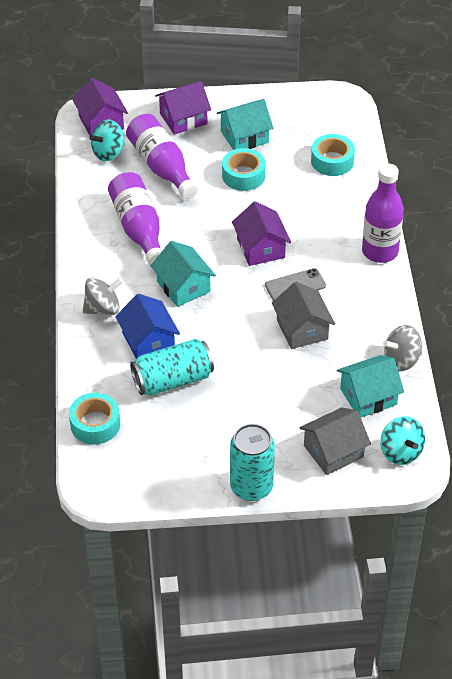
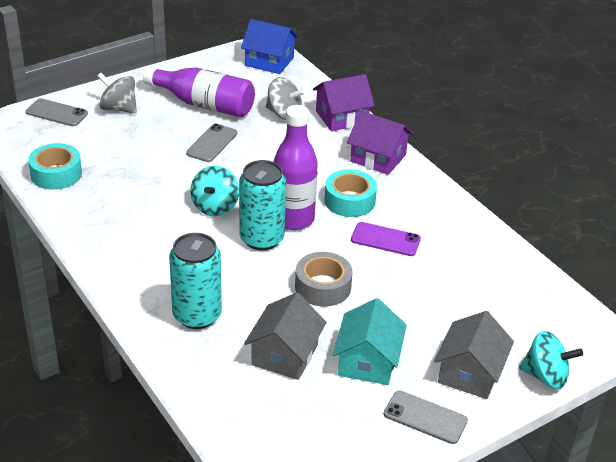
grey phone: 1 -> 3
grey tape: 0 -> 1
purple bottle: 3 -> 2
purple house: 3 -> 2
purple phone: 0 -> 1
turquoise house: 3 -> 1
turquoise tape: 3 -> 2

